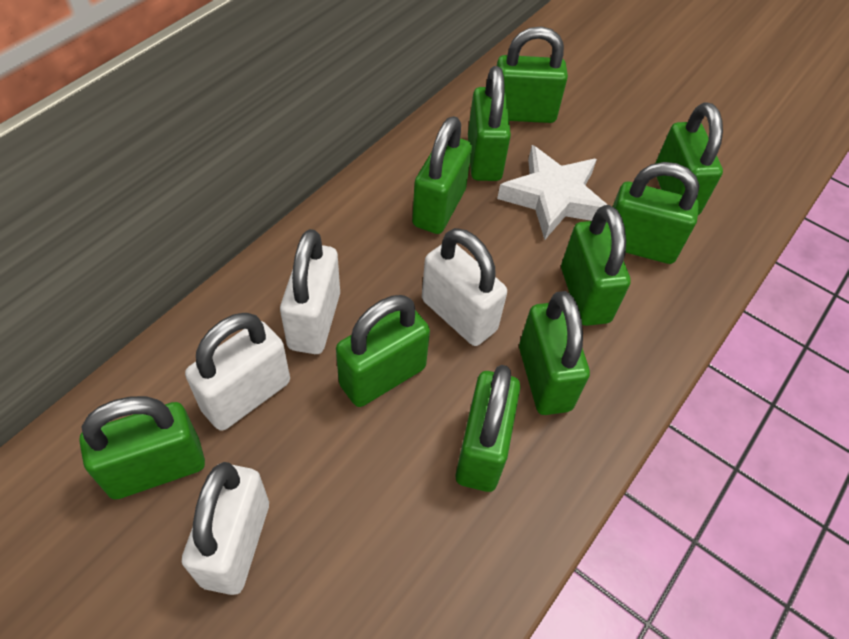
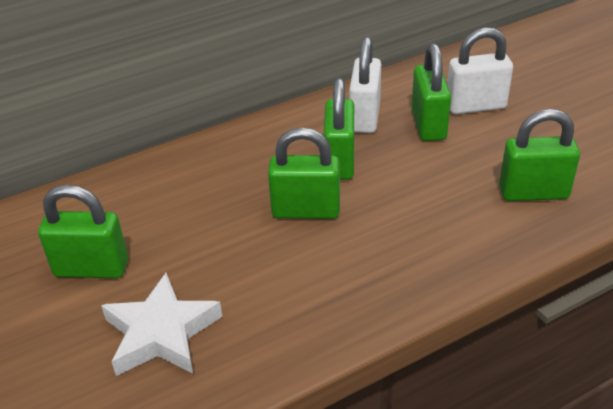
green padlock: 10 -> 5
white padlock: 4 -> 2

